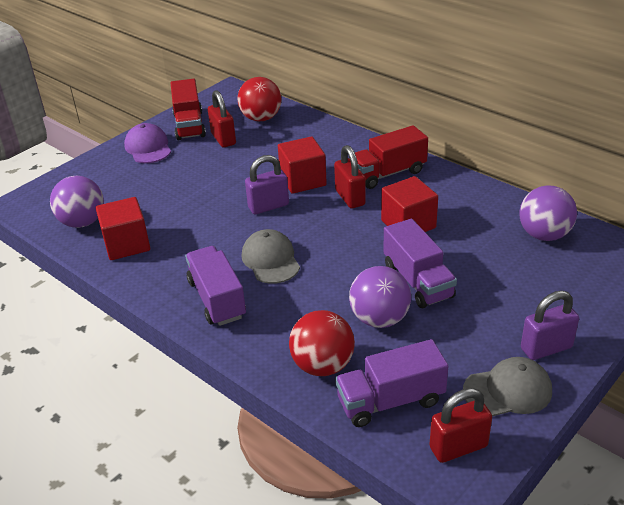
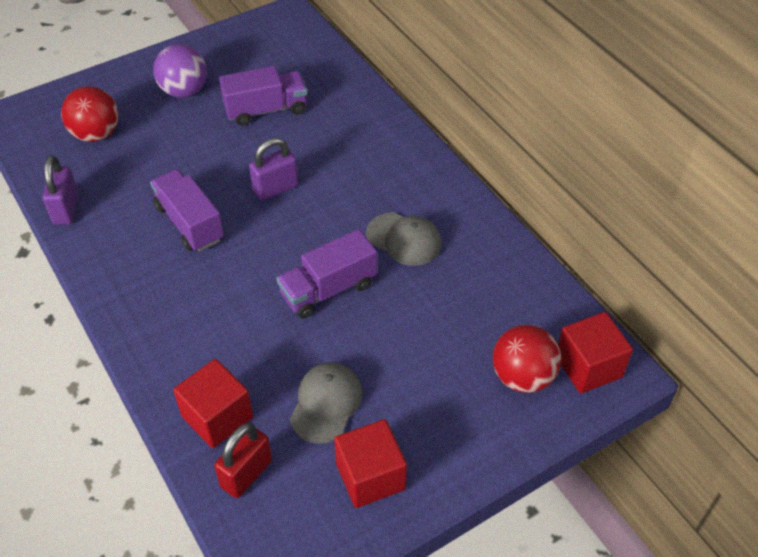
purple ball: 3 -> 1
purple cap: 1 -> 0
red padlock: 3 -> 1
red truck: 2 -> 0

